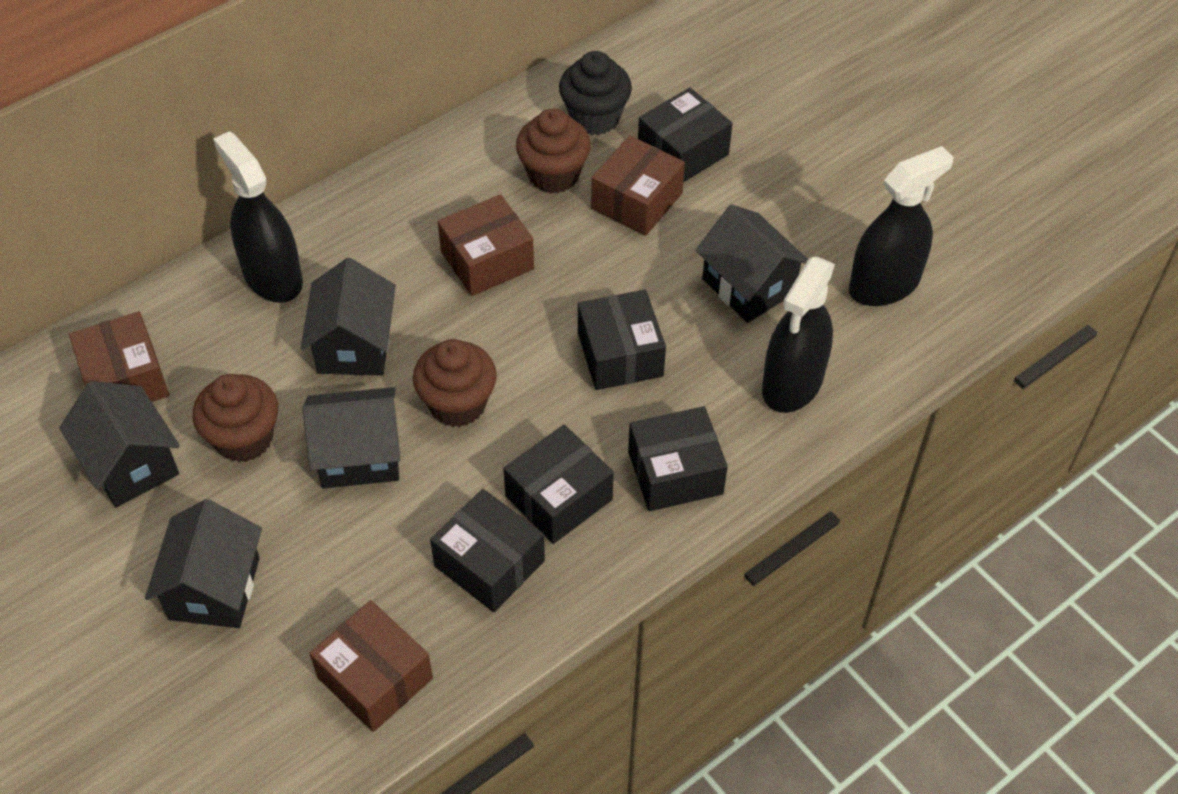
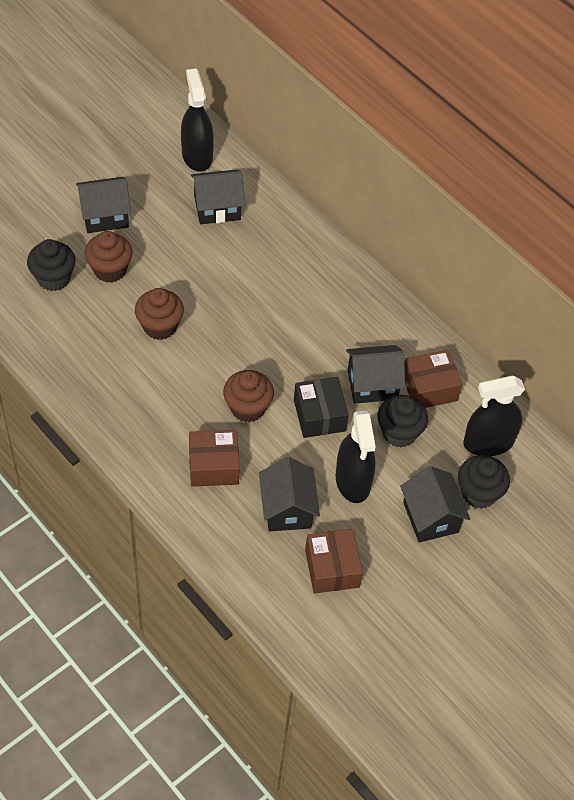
black box: 5 -> 1
black cupcake: 1 -> 3
brown box: 4 -> 3

